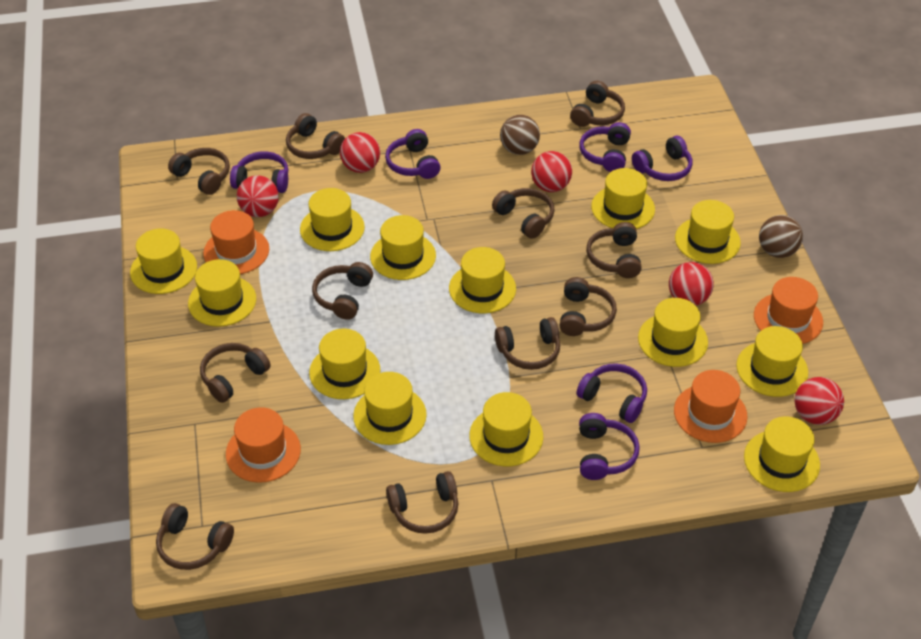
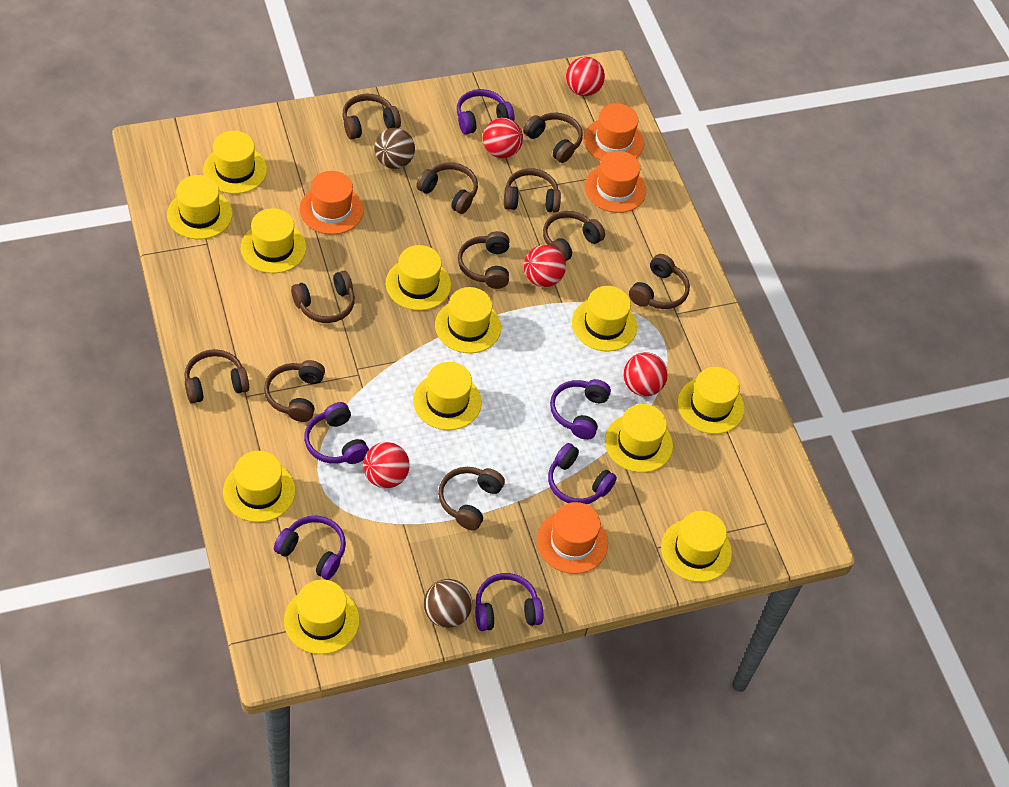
yellow hat: 13 -> 12

